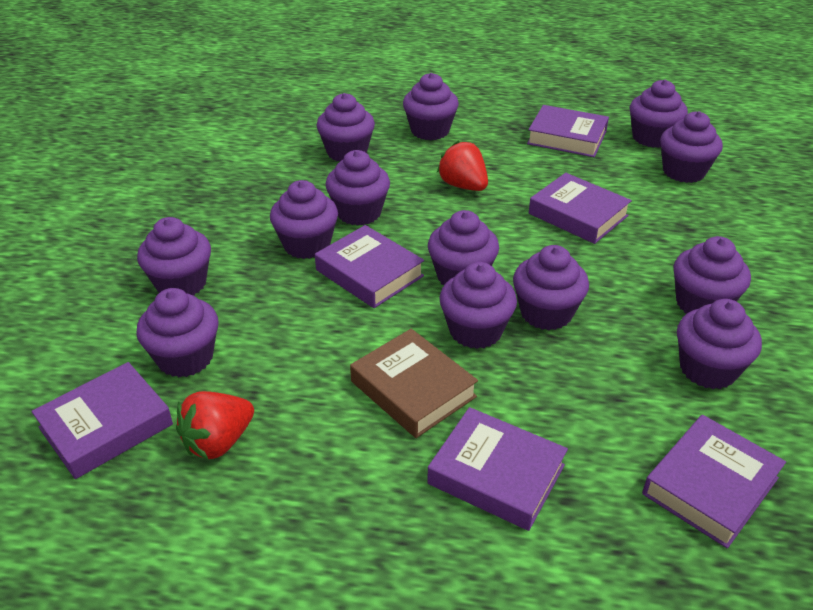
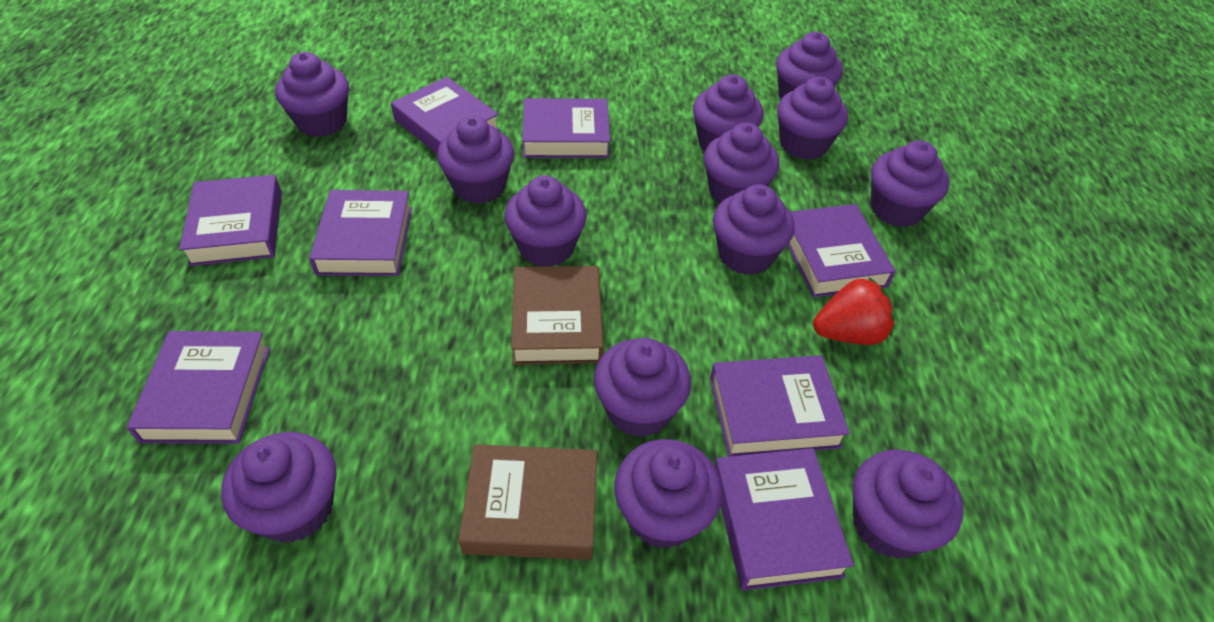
brown book: 1 -> 2
purple book: 6 -> 8
red strawberry: 2 -> 1

